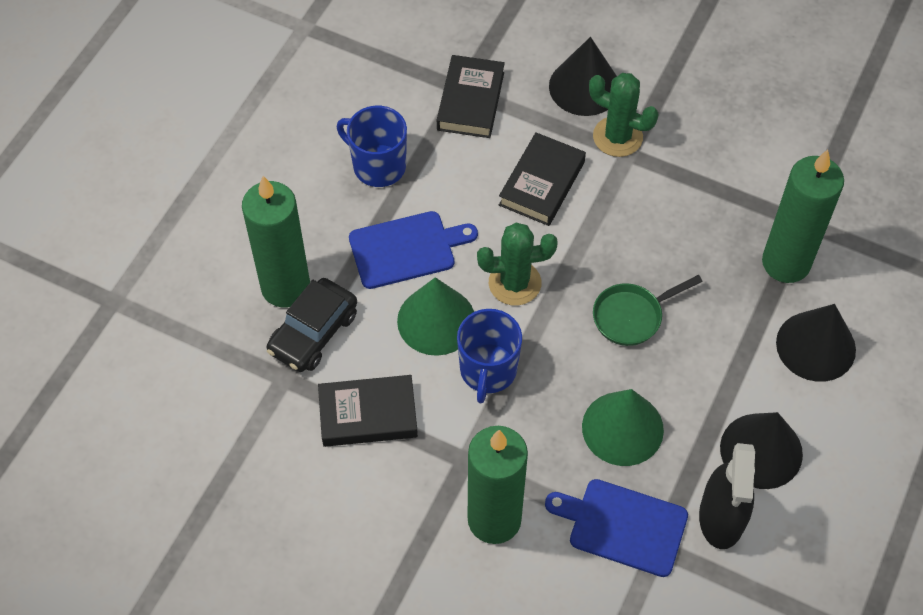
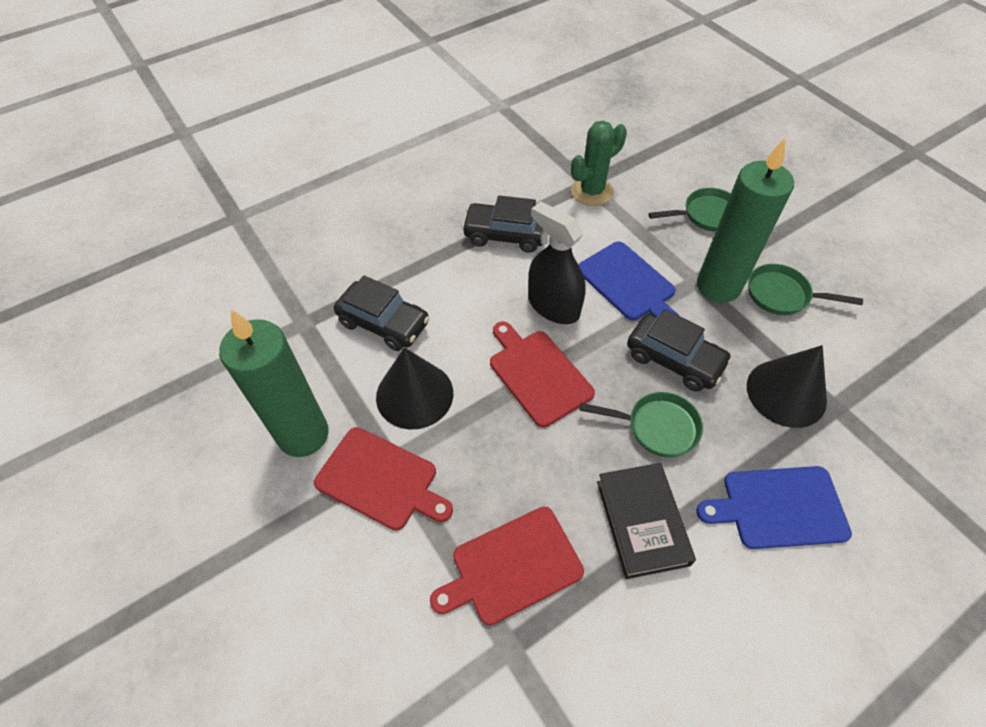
black book: 3 -> 1
black car: 1 -> 3
black cone: 3 -> 2
blue mug: 2 -> 0
green cactus: 2 -> 1
green candle: 3 -> 2
green cone: 2 -> 0
green pan: 1 -> 3
red cutting board: 0 -> 3

